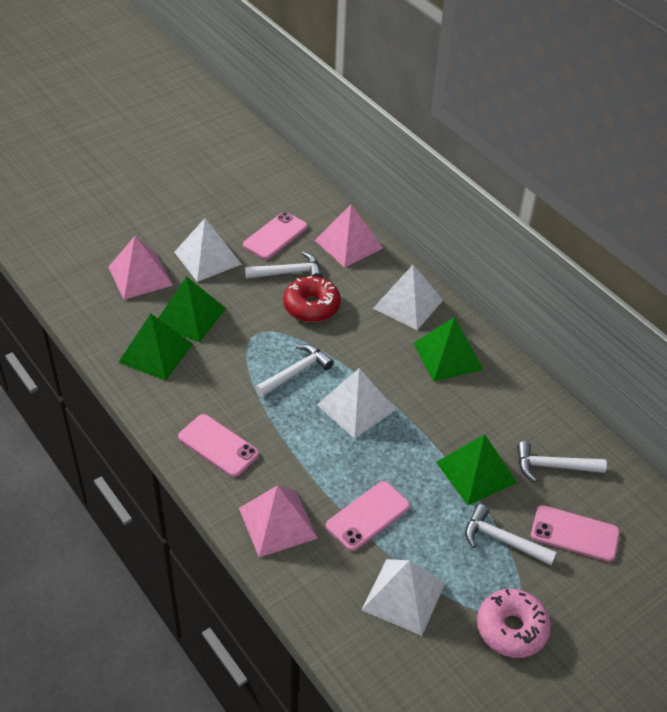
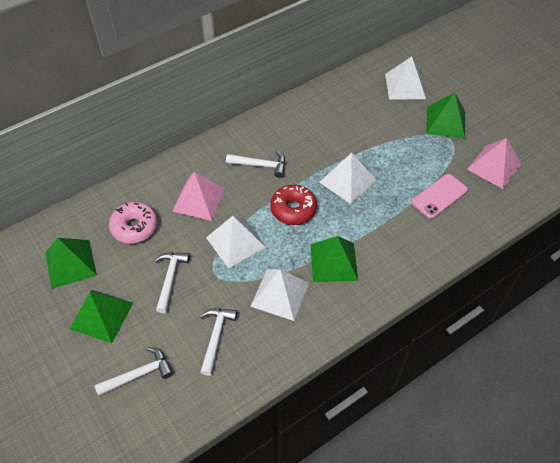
pink phone: 4 -> 1
pink pyramid: 3 -> 2

